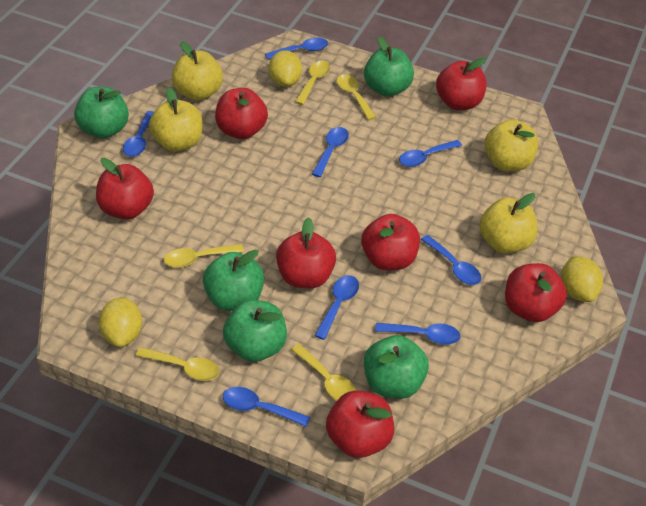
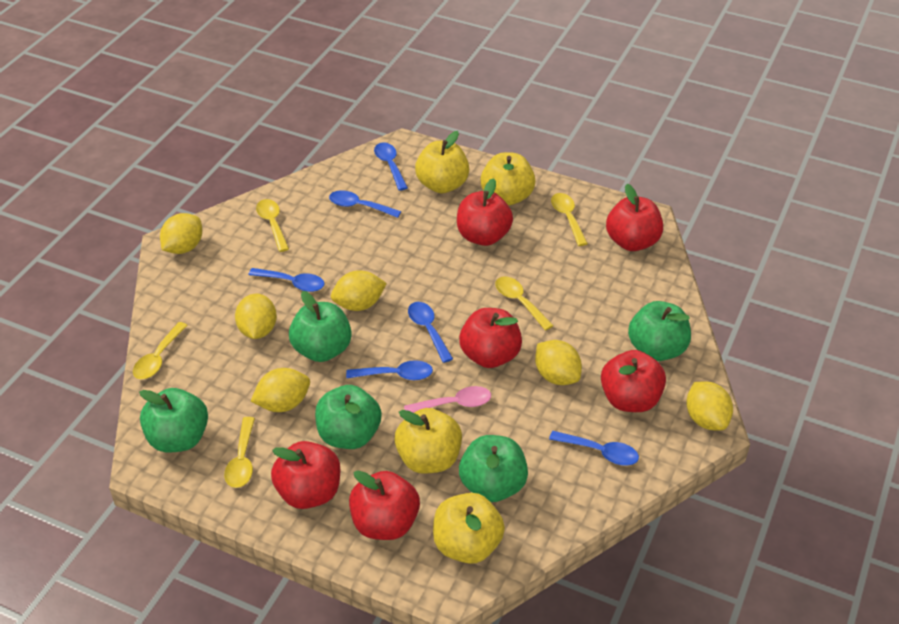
blue spoon: 8 -> 6
pink spoon: 0 -> 1
red apple: 7 -> 6
yellow lemon: 3 -> 6

